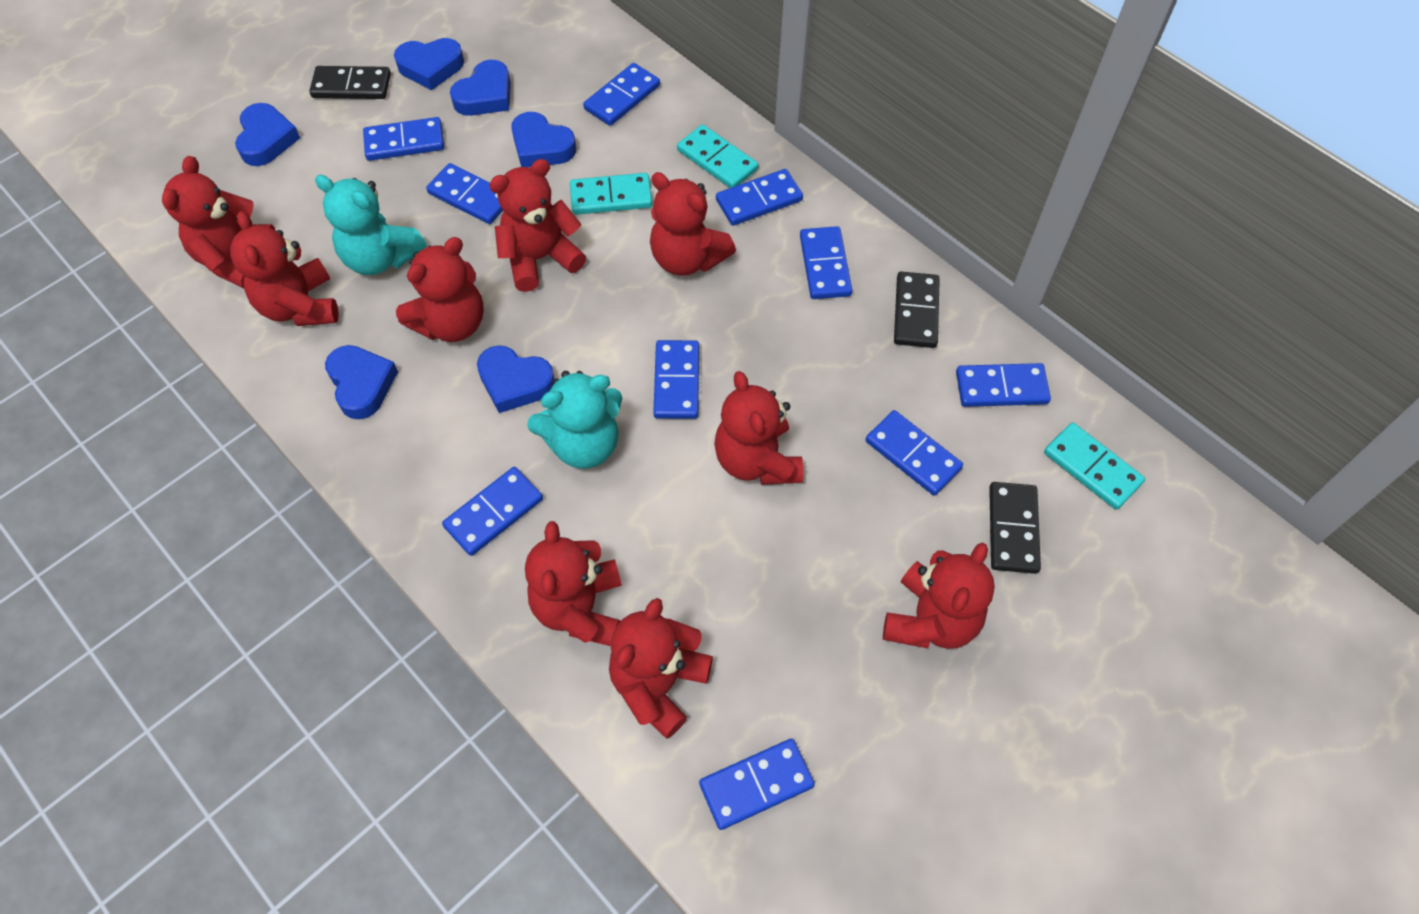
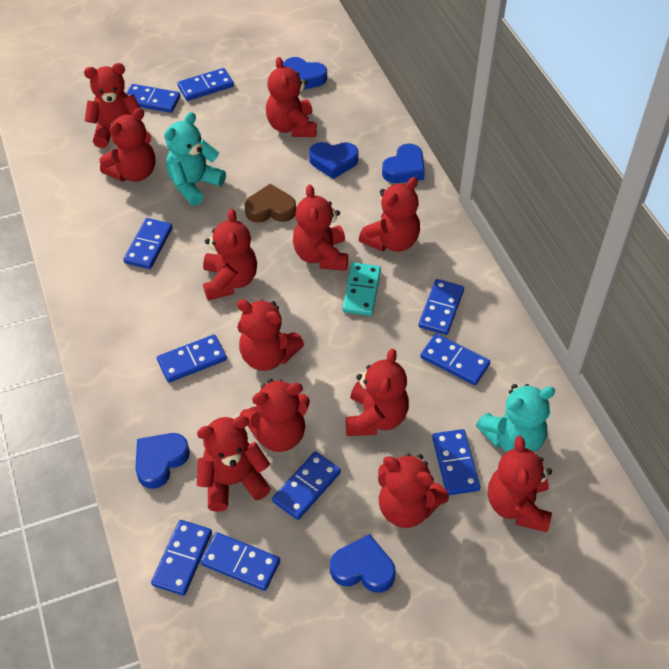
black domino: 3 -> 0
blue heart: 6 -> 5
brown heart: 0 -> 1
red teddy bear: 9 -> 12
turquoise domino: 3 -> 1

